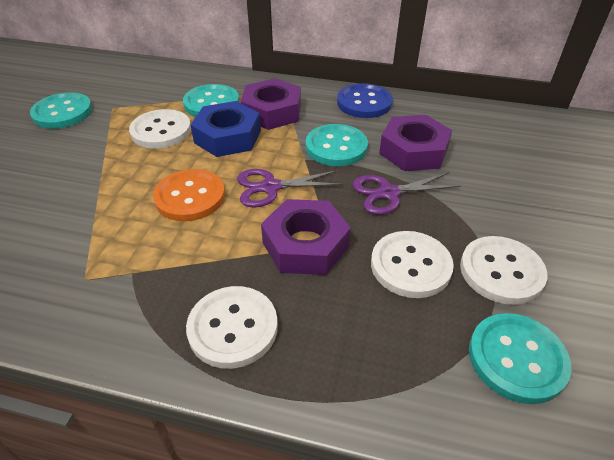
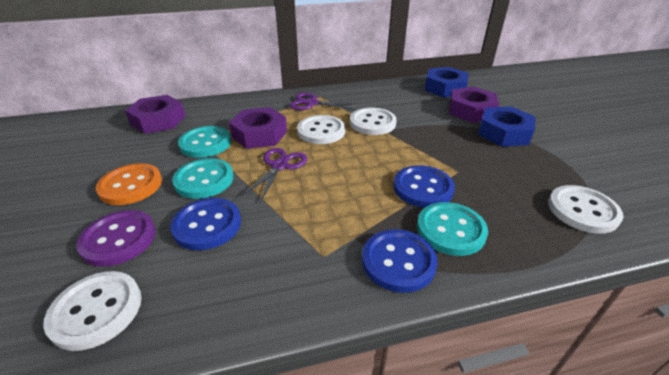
blue button: 1 -> 3
blue nut: 1 -> 2
purple button: 0 -> 1
turquoise button: 4 -> 3

